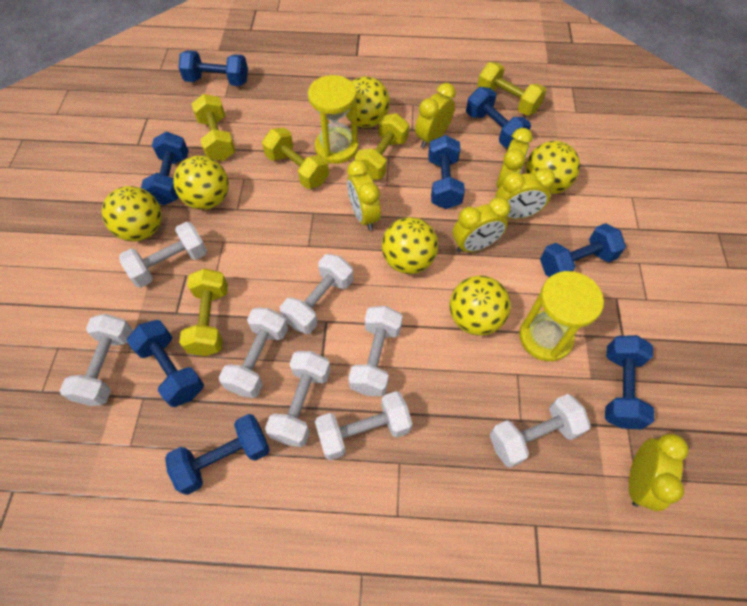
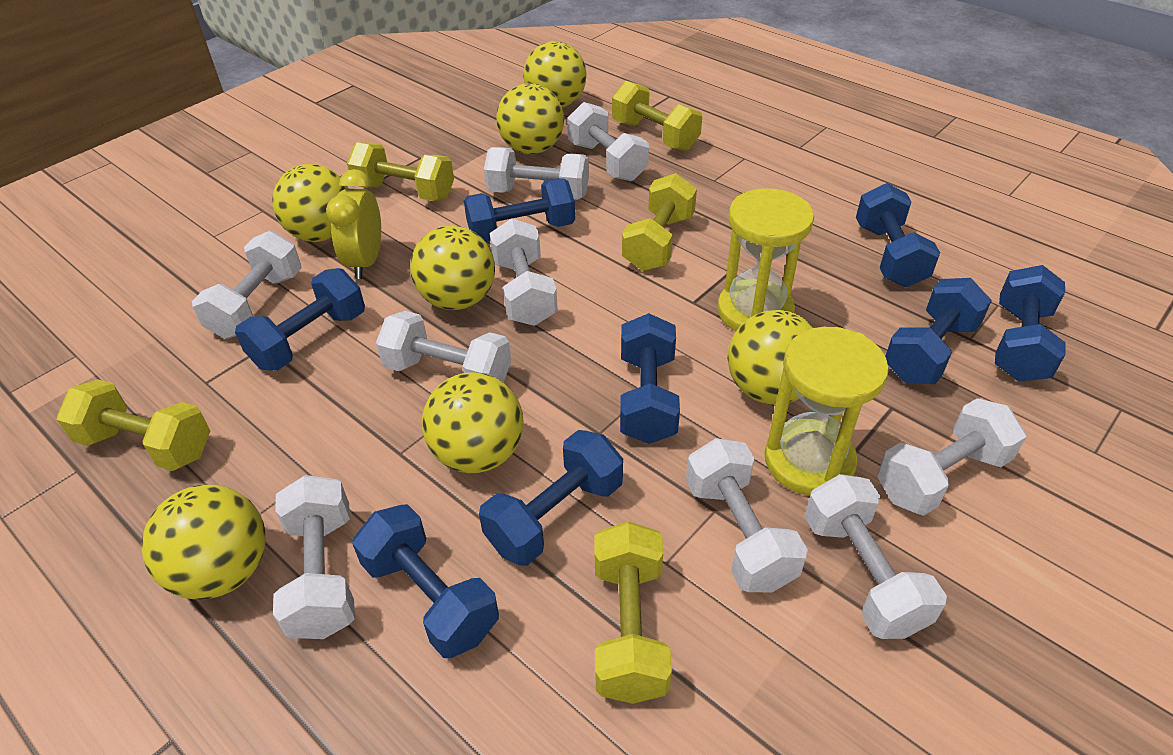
white dumbbell: 8 -> 9
yellow ball: 6 -> 7
yellow clock: 6 -> 1

